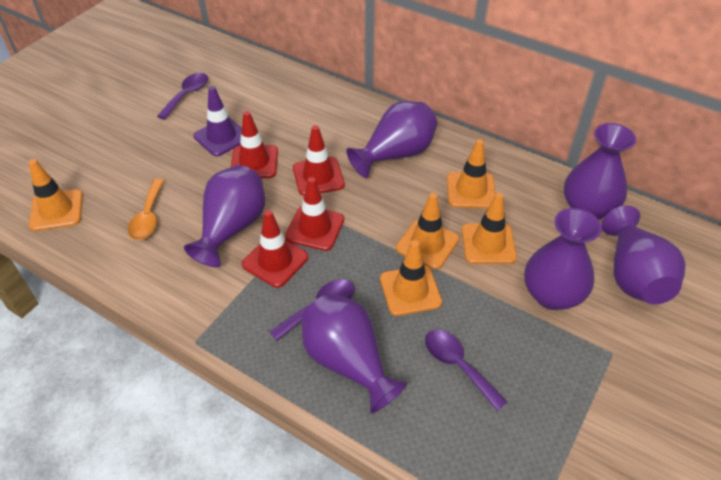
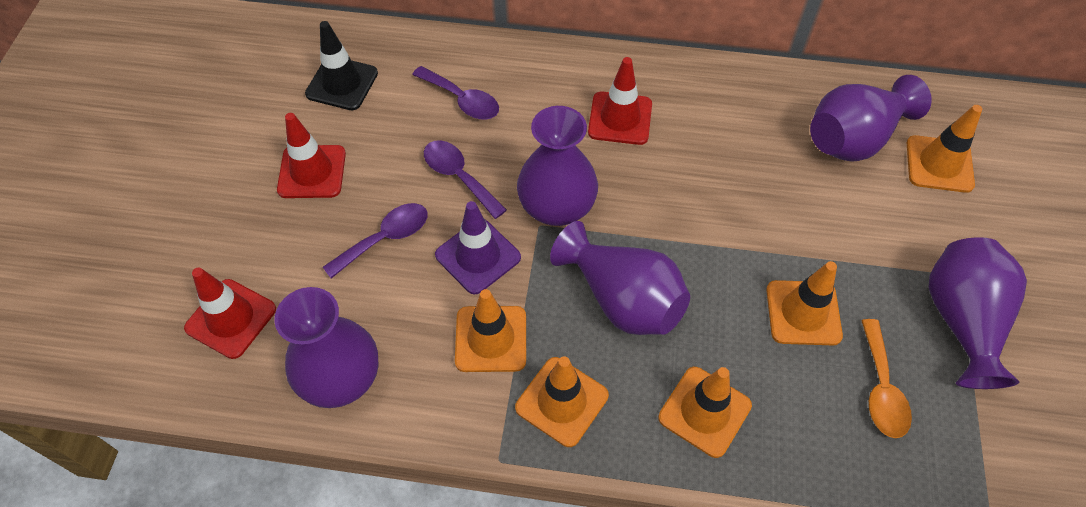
black traffic cone: 0 -> 1
purple vase: 6 -> 5
red traffic cone: 4 -> 3

